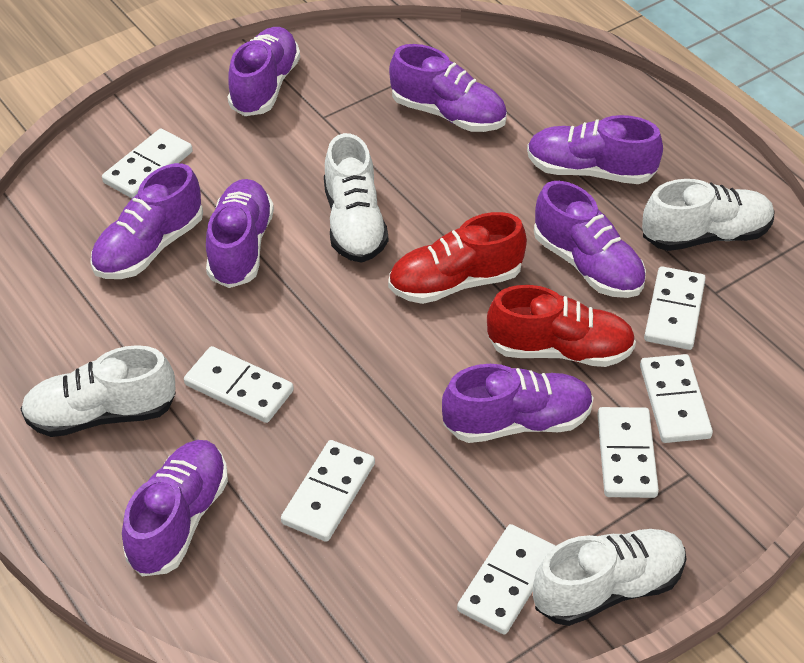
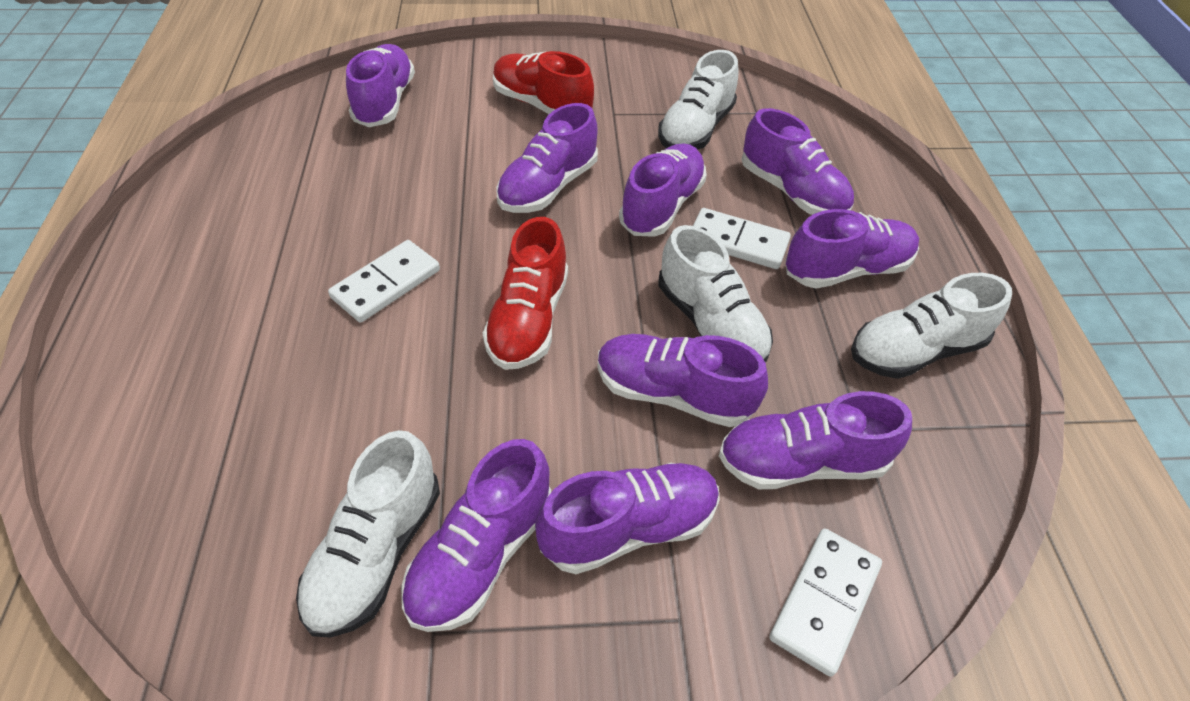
purple shoe: 8 -> 9
white domino: 7 -> 3

